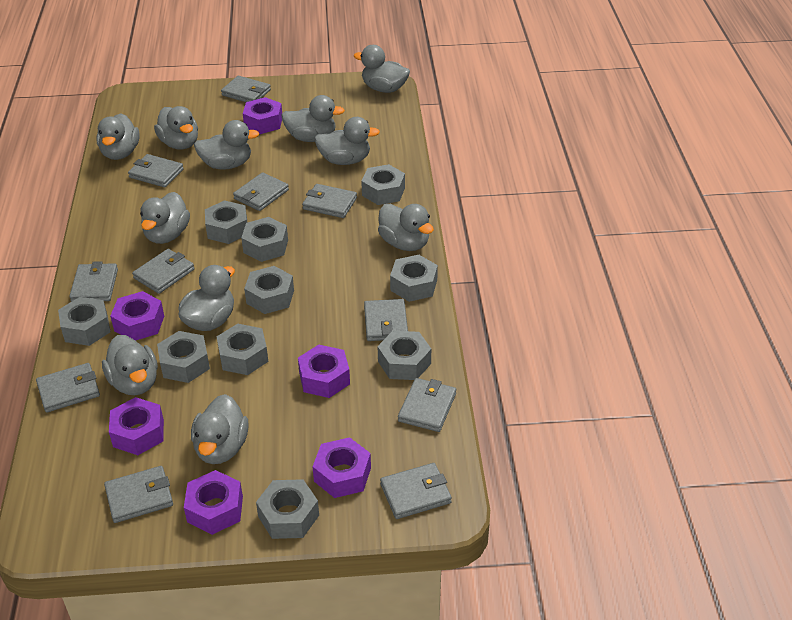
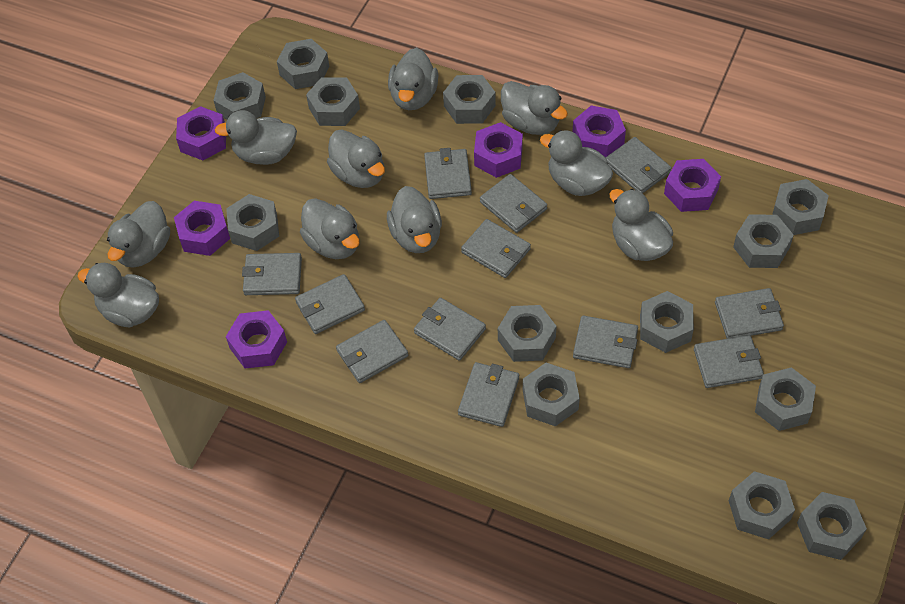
grey duck: 11 -> 10
grey nut: 10 -> 13
grey wallet: 11 -> 12

